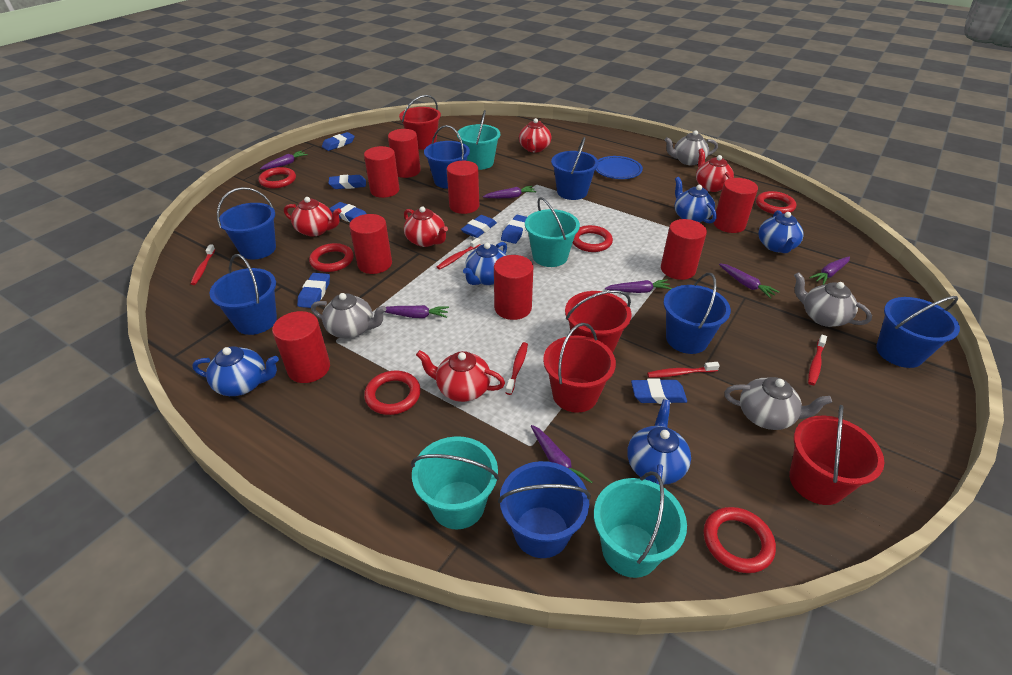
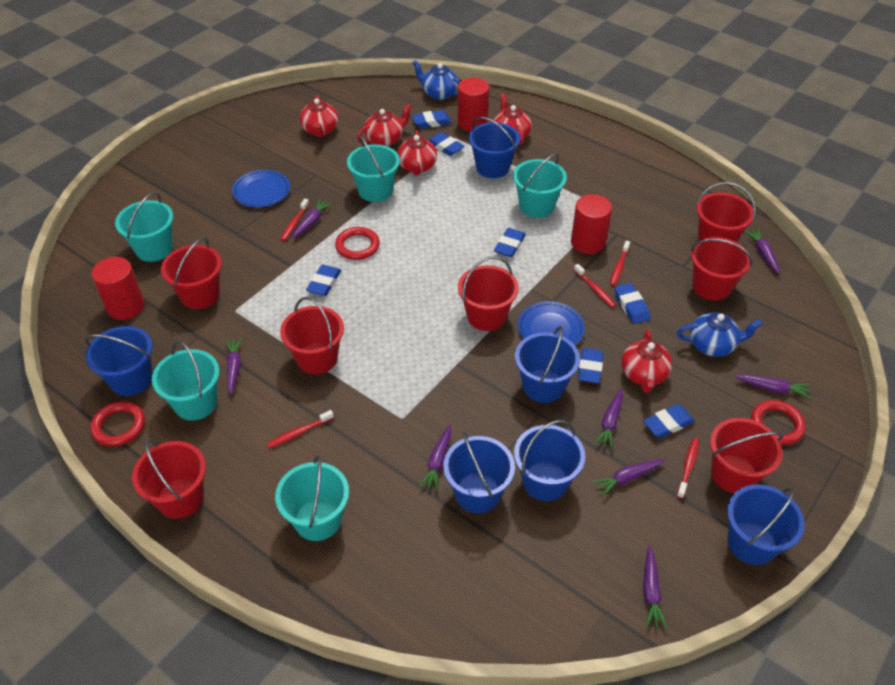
blue bucket: 7 -> 6
blue plate: 1 -> 2
blue teapot: 5 -> 2
grey teapot: 4 -> 0
purple carrot: 7 -> 8
red bucket: 4 -> 7
red cylinder: 8 -> 3
red ring: 6 -> 3
turquoise bucket: 4 -> 5

